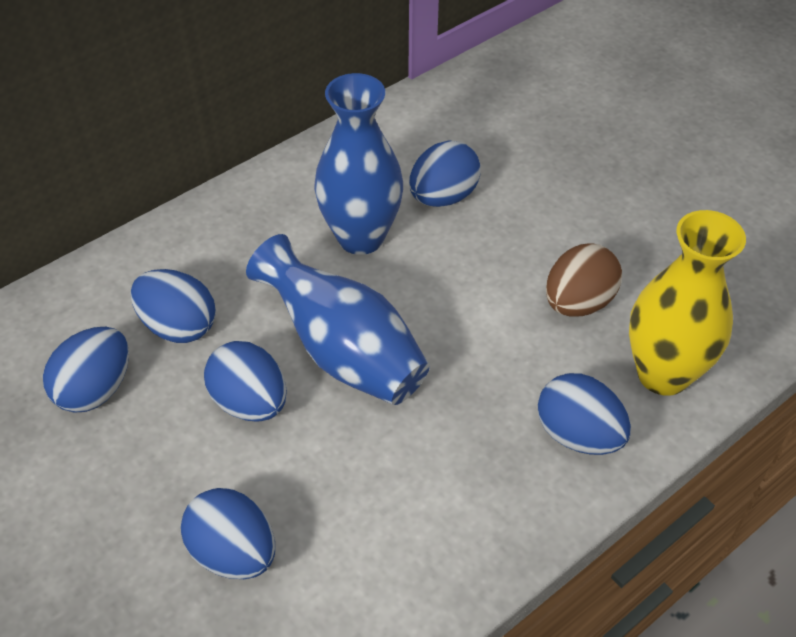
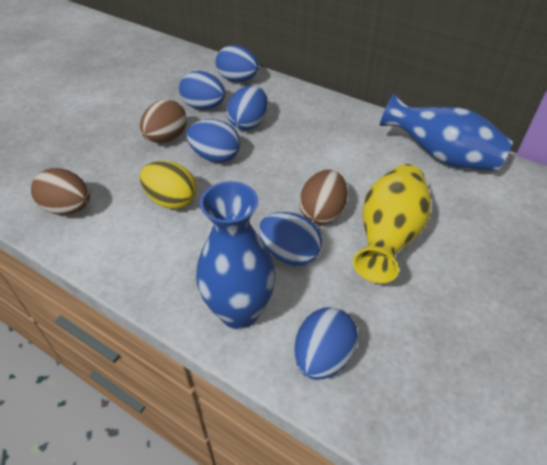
brown egg: 1 -> 3
yellow egg: 0 -> 1

